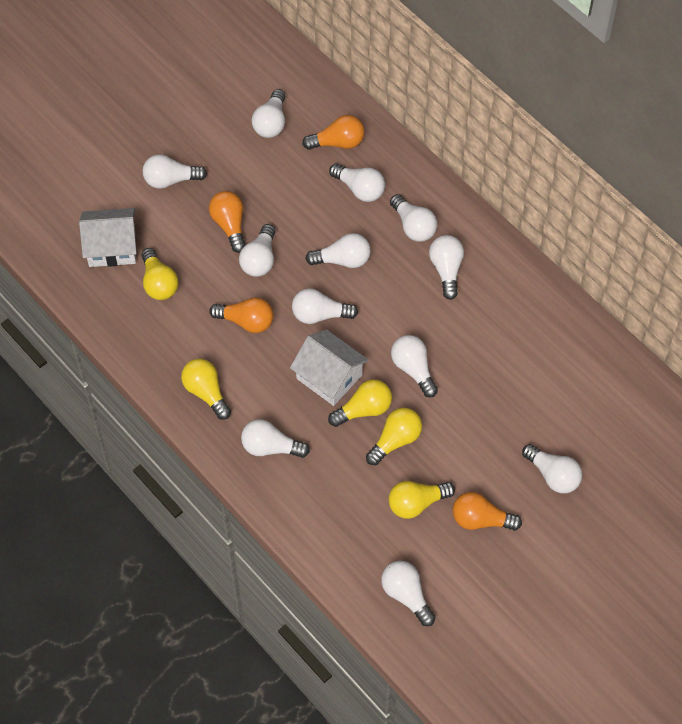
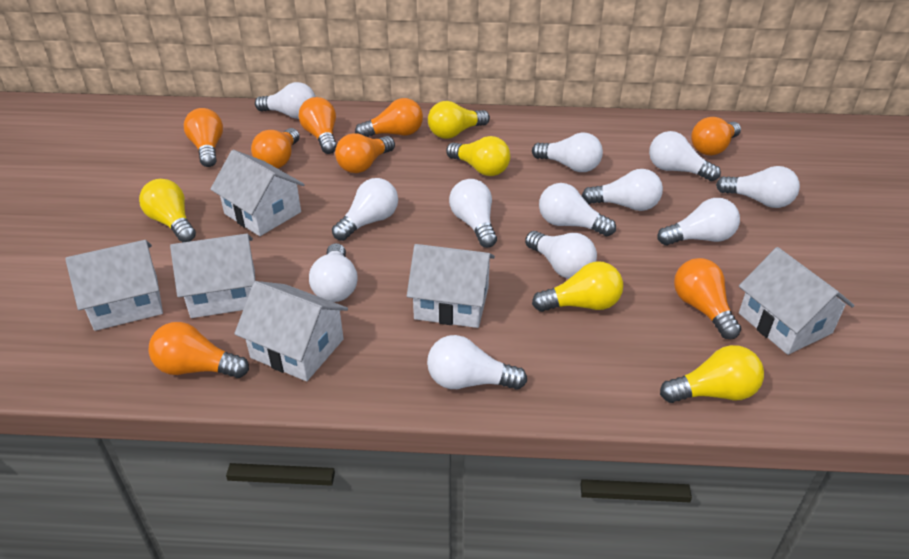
orange light bulb: 4 -> 8
white house: 2 -> 6

